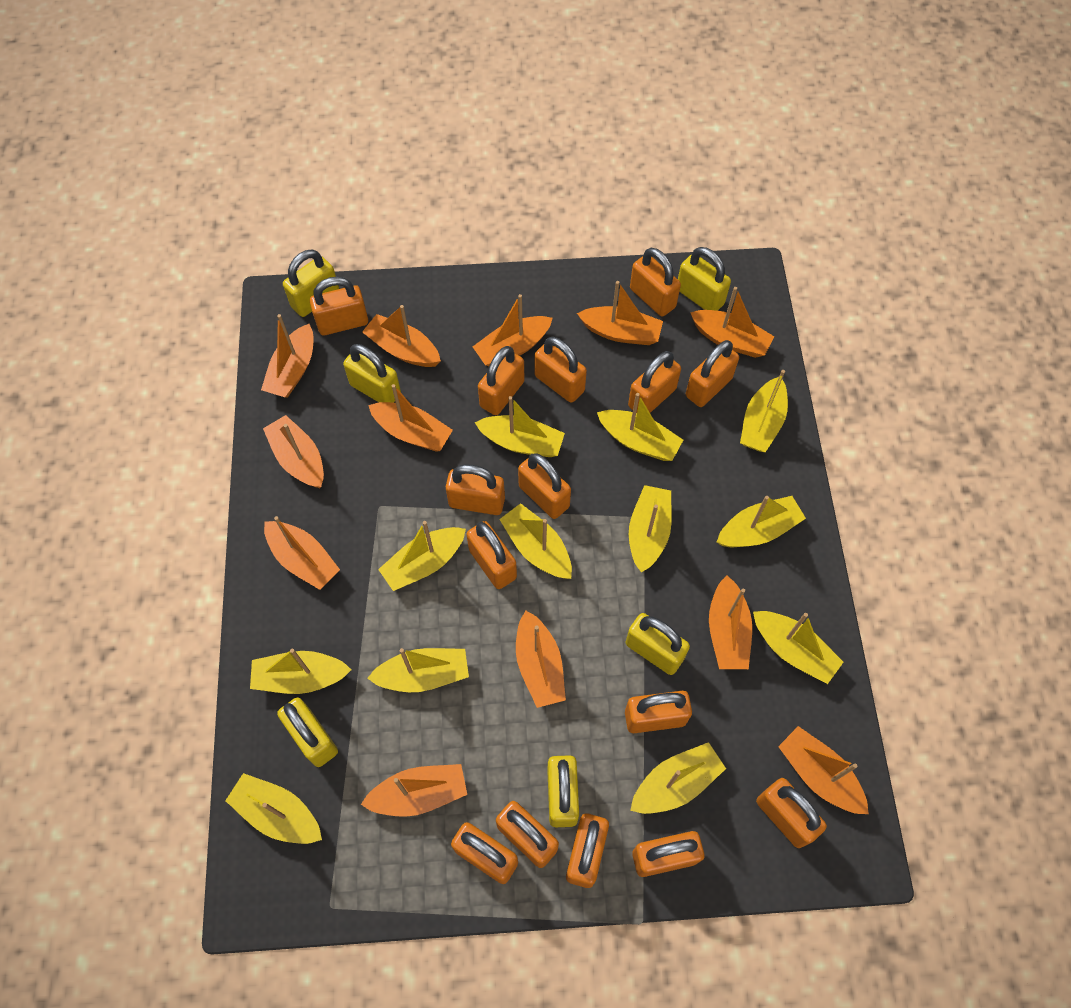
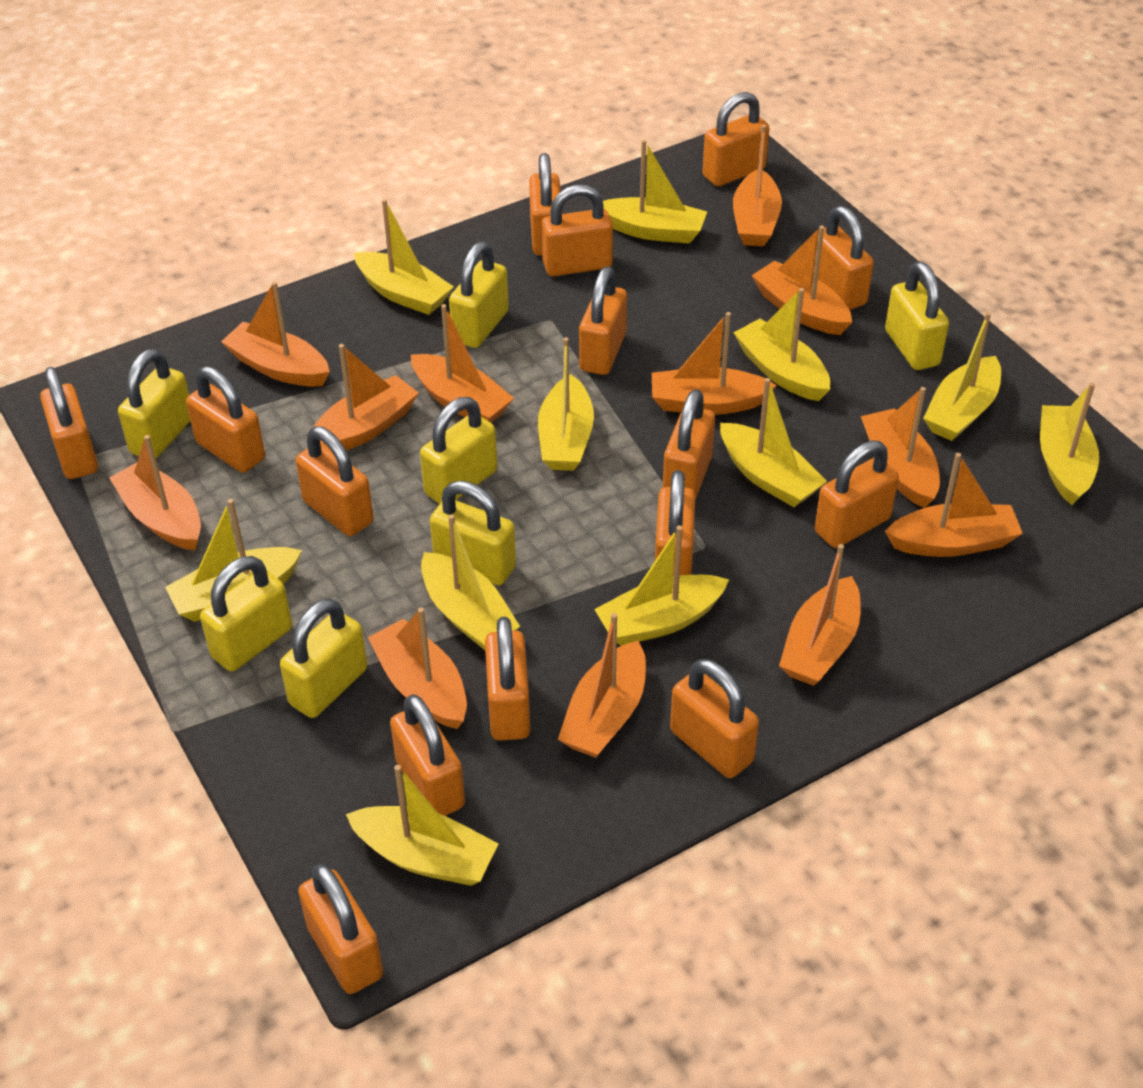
yellow boat: 12 -> 11
yellow padlock: 6 -> 7

